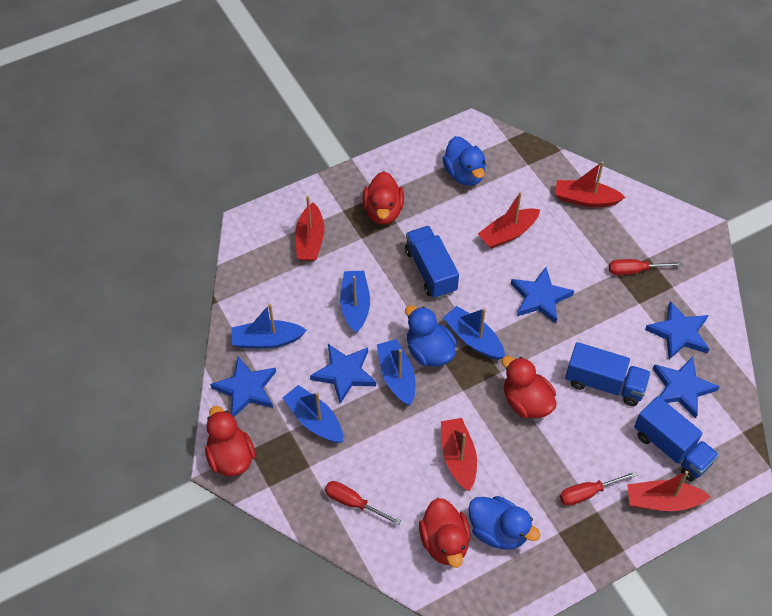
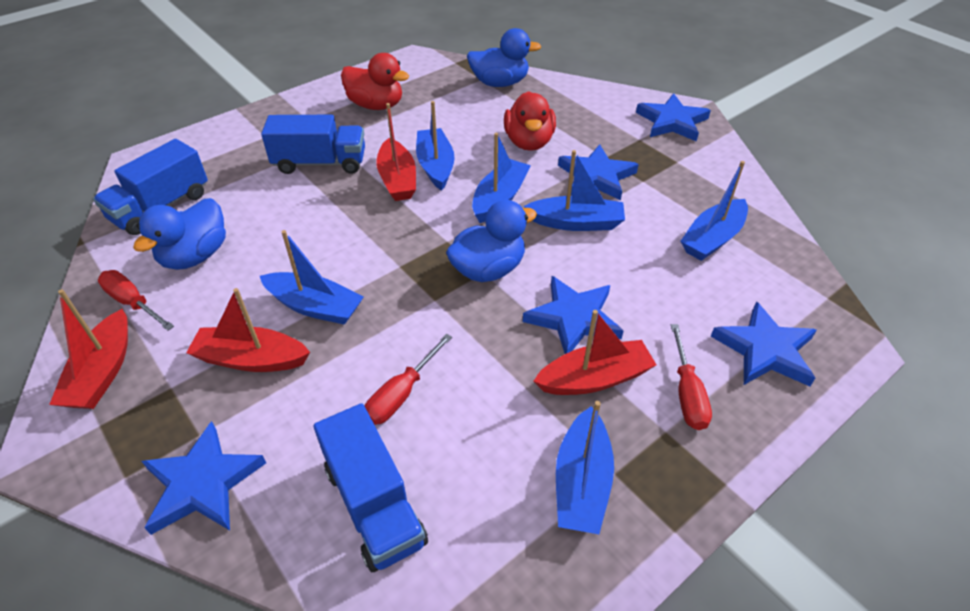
blue boat: 5 -> 6
red boat: 5 -> 4
red duck: 4 -> 2

